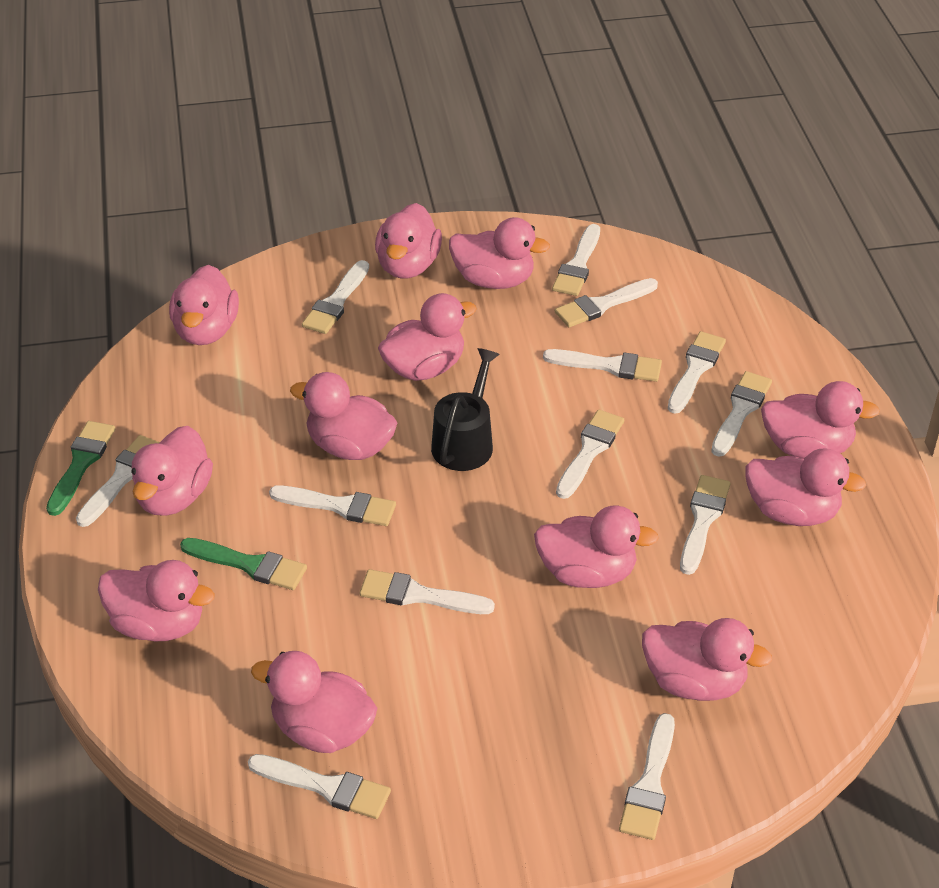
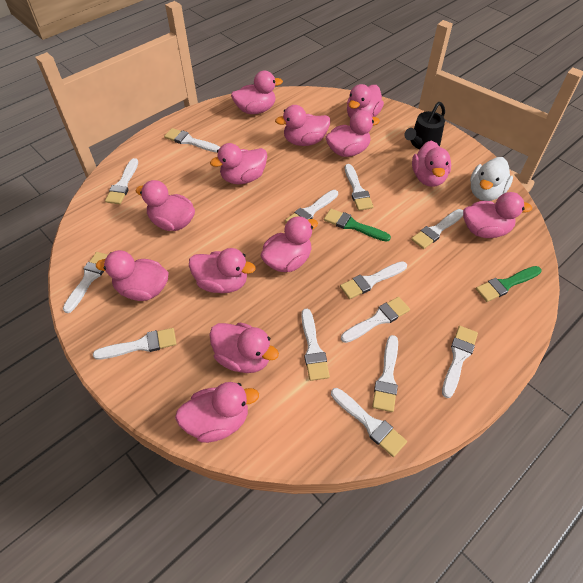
pink duck: 12 -> 13
white duck: 0 -> 1

